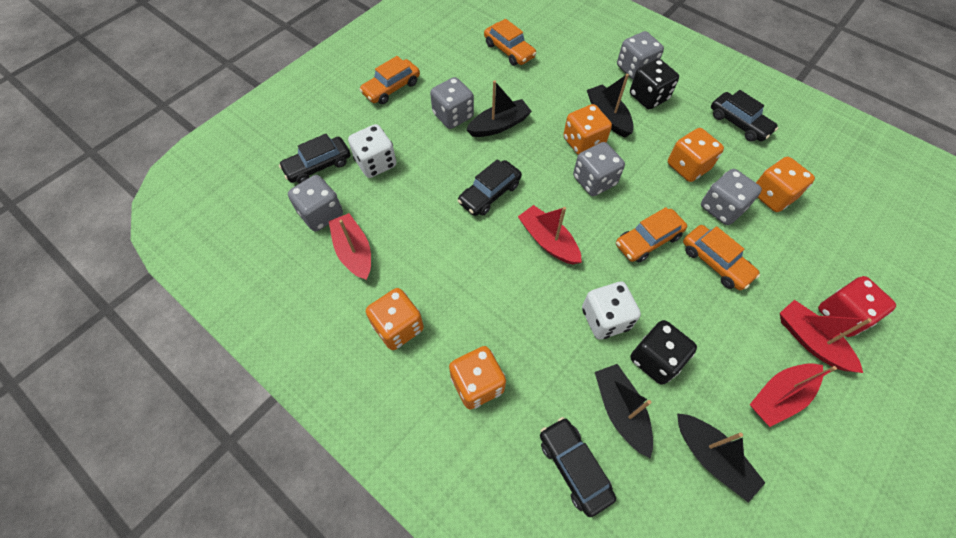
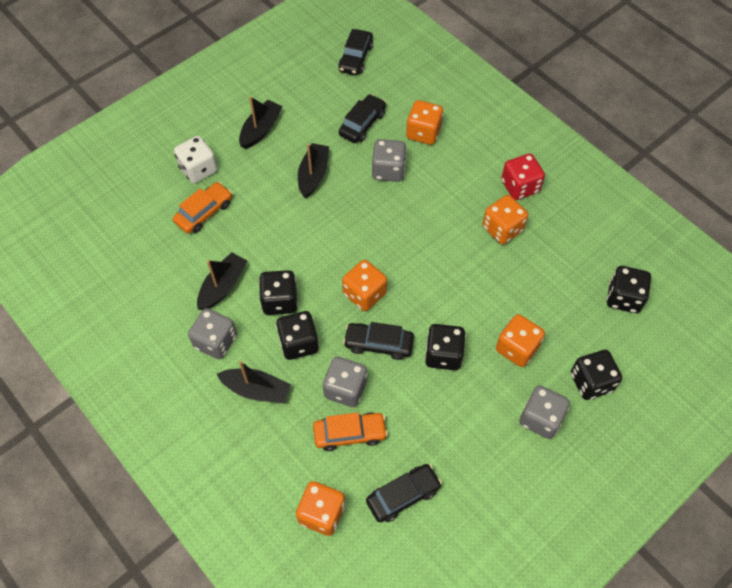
black dice: 2 -> 5
grey dice: 5 -> 4
orange car: 4 -> 2
red boat: 4 -> 0
white dice: 2 -> 1

